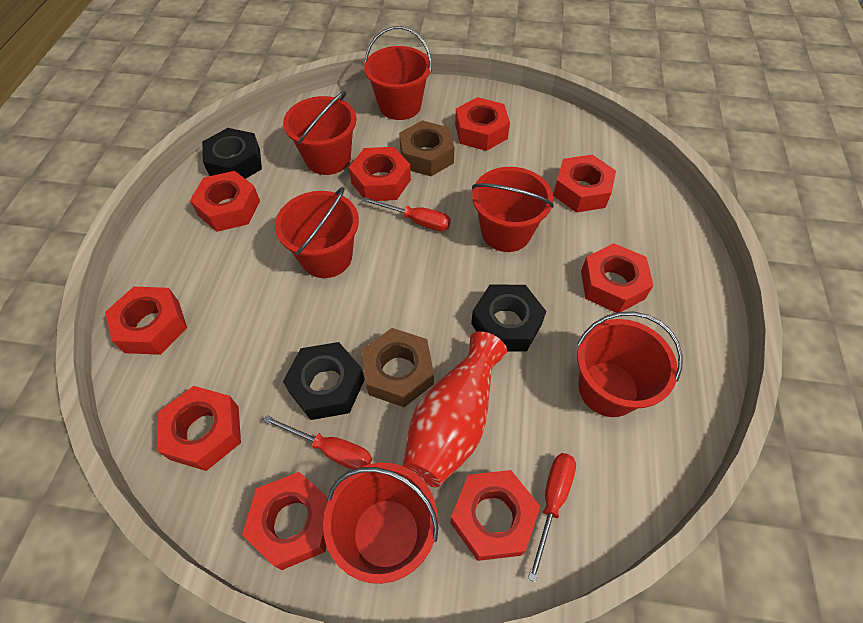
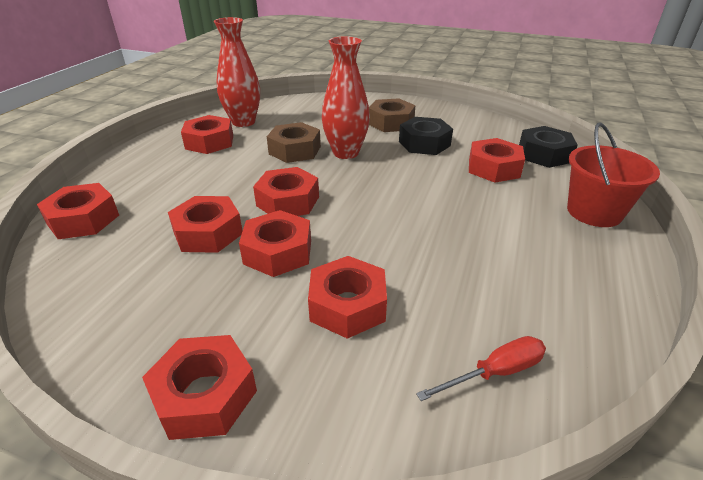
black nut: 3 -> 2
red bucket: 6 -> 1
red nut: 9 -> 8
red screwdriver: 3 -> 1
red vase: 1 -> 2

